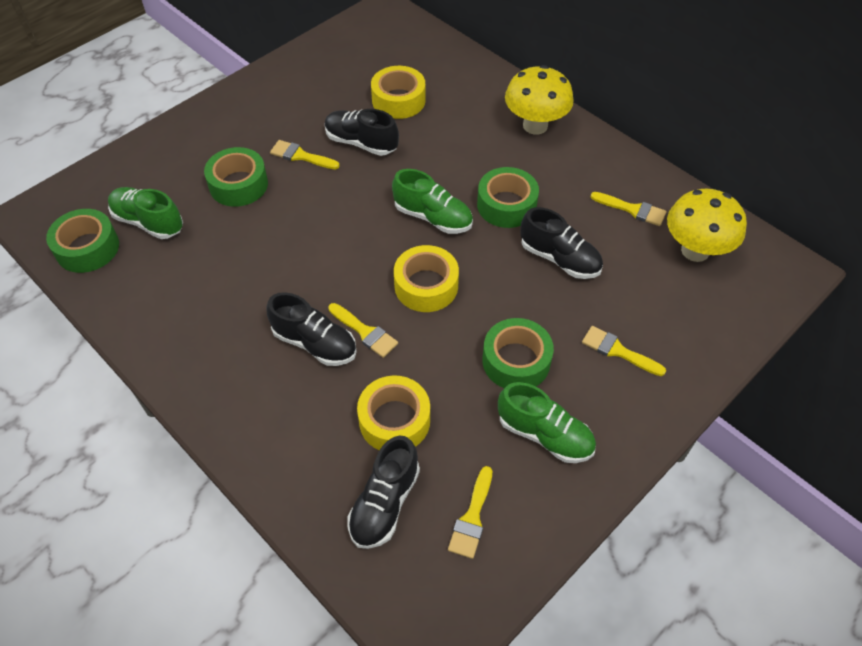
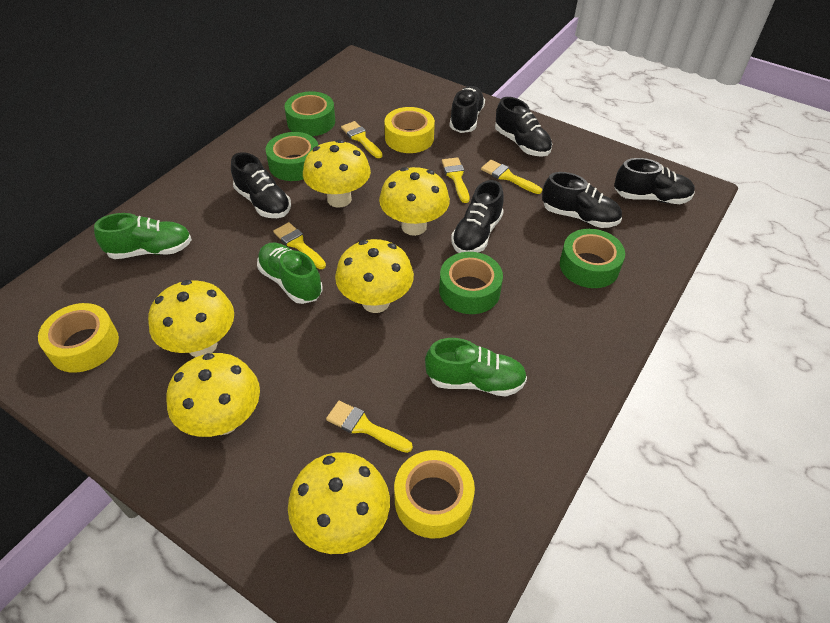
black shoe: 4 -> 6
yellow mushroom: 2 -> 6

